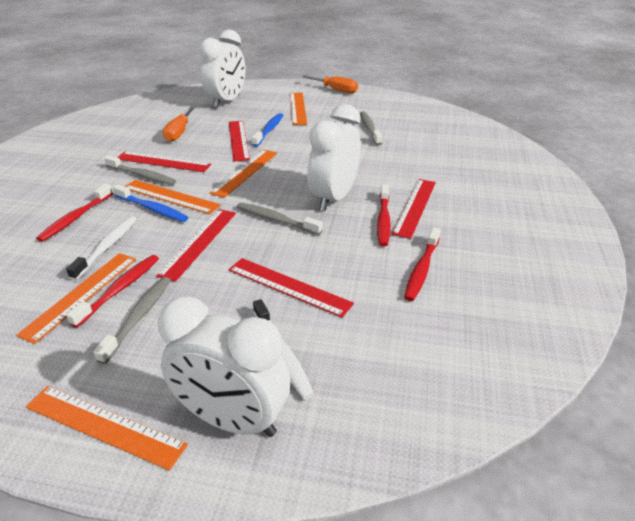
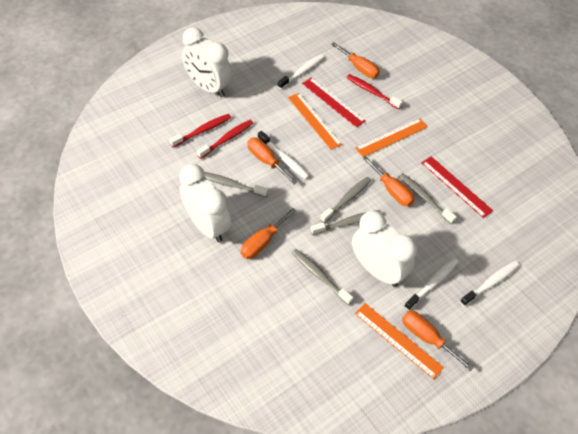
blue toothbrush: 2 -> 0
grey toothbrush: 4 -> 5
orange ruler: 5 -> 3
orange screwdriver: 2 -> 5
red ruler: 5 -> 2
red toothbrush: 4 -> 3
white toothbrush: 2 -> 4

